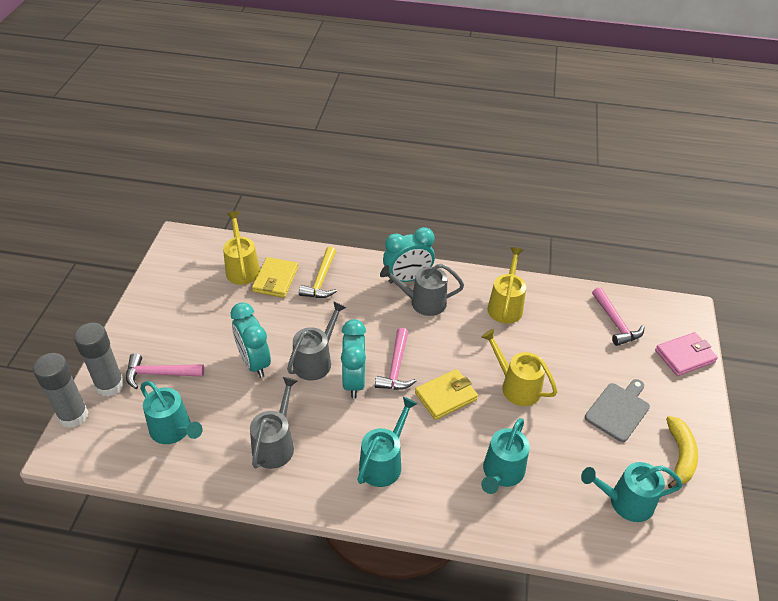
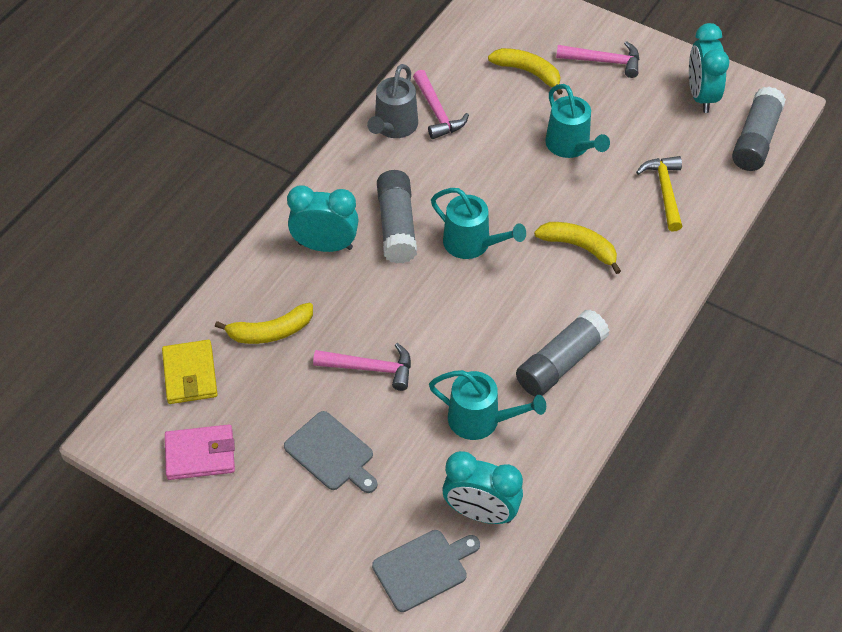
grey cutting board: 1 -> 2
grey glue stick: 2 -> 3
grey watering can: 3 -> 1
turquoise watering can: 4 -> 3
yellow banana: 1 -> 3
yellow wallet: 2 -> 1
yellow watering can: 3 -> 0

